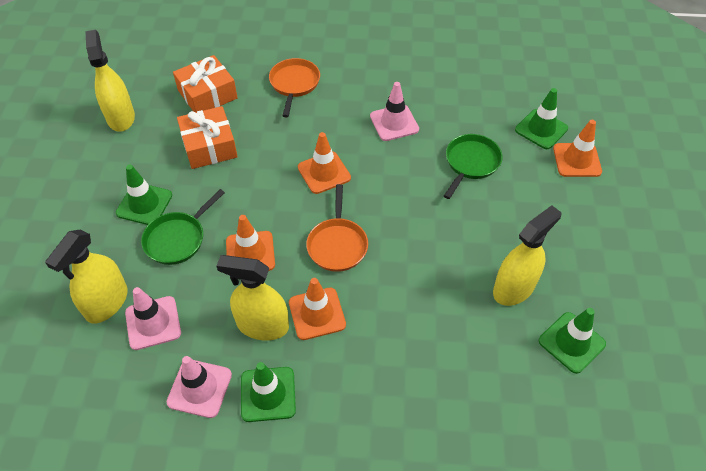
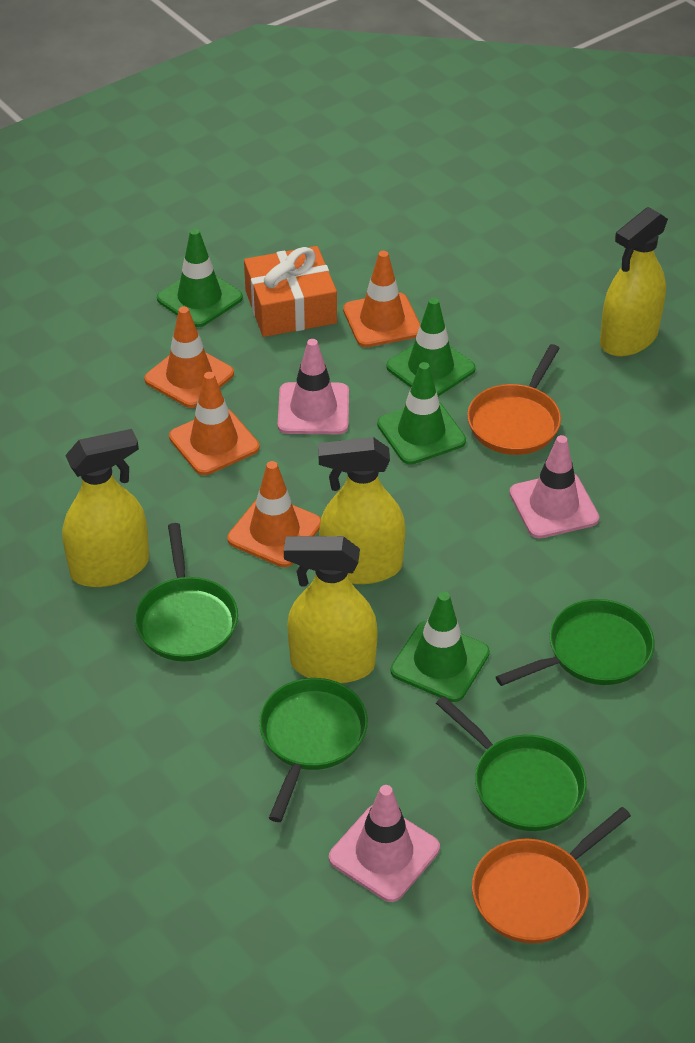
green pan: 2 -> 4
orange gift: 2 -> 1

